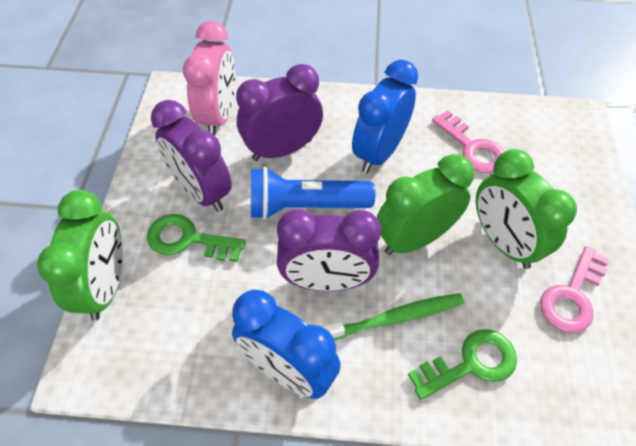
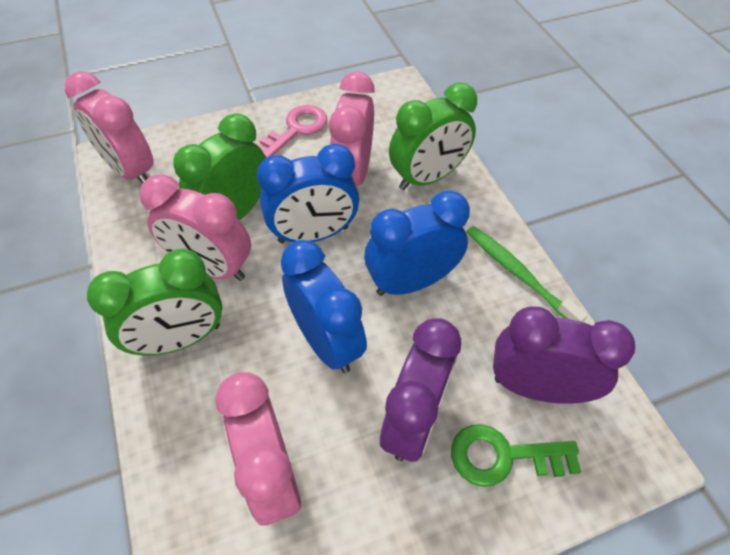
blue clock: 2 -> 3
blue flashlight: 1 -> 0
green key: 2 -> 1
pink clock: 1 -> 4
pink key: 2 -> 1
purple clock: 3 -> 2

